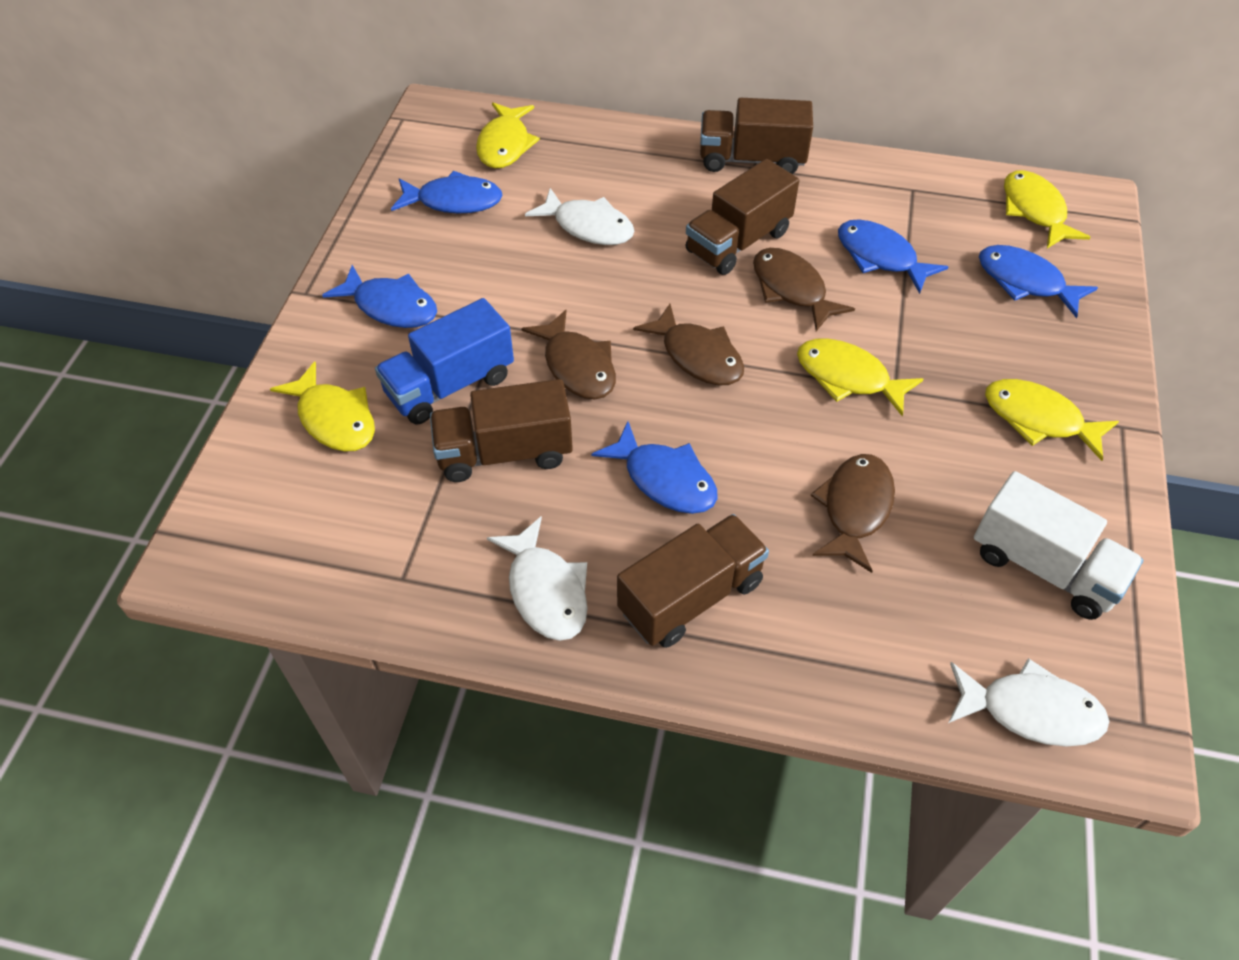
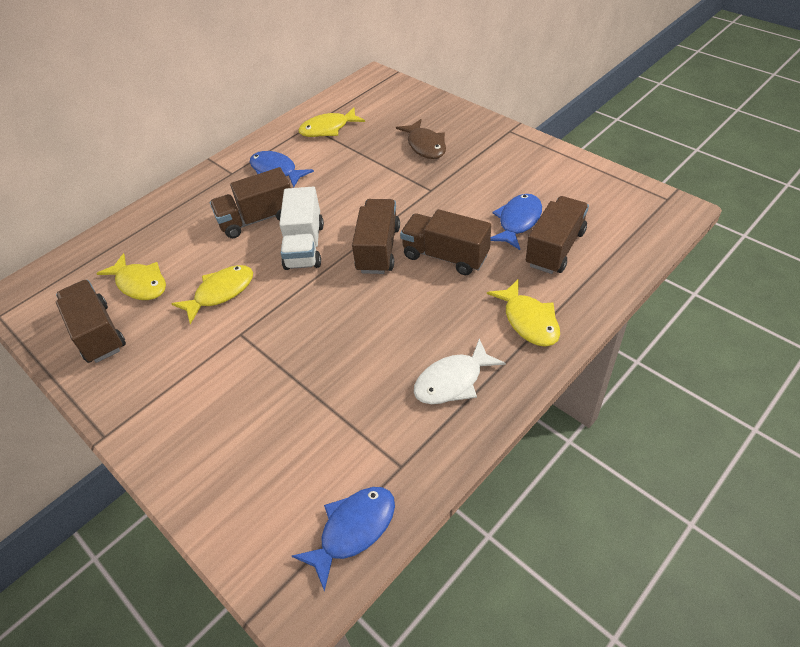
blue fish: 5 -> 3
blue truck: 1 -> 0
brown fish: 4 -> 1
brown truck: 4 -> 5
white fish: 3 -> 1
yellow fish: 5 -> 4

